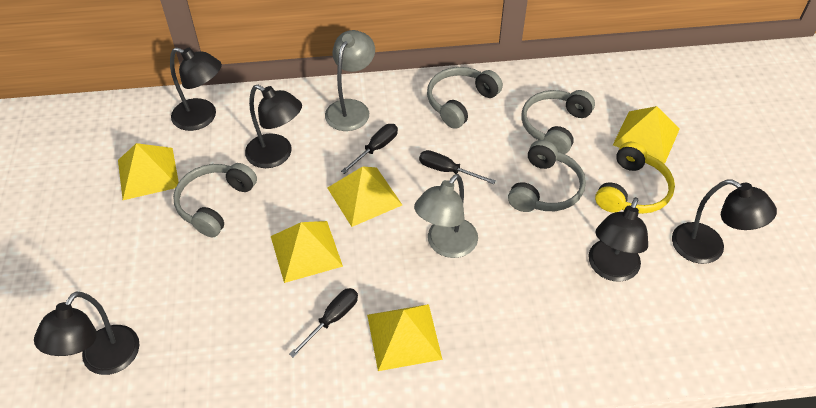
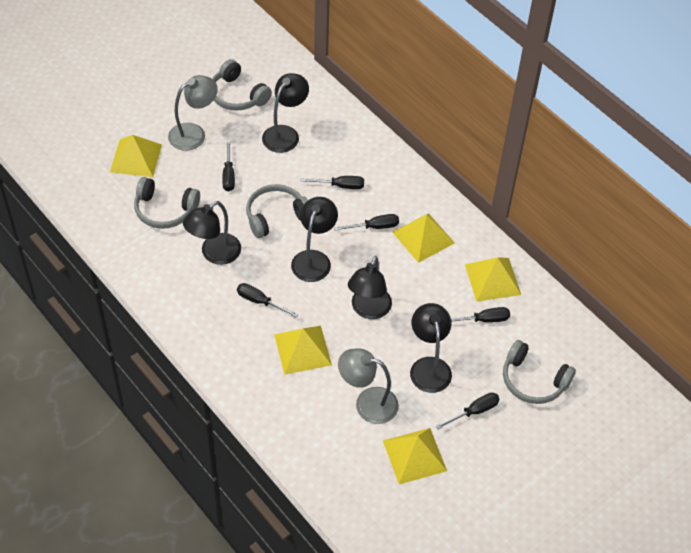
black screwdriver: 3 -> 6
yellow headphones: 1 -> 0

